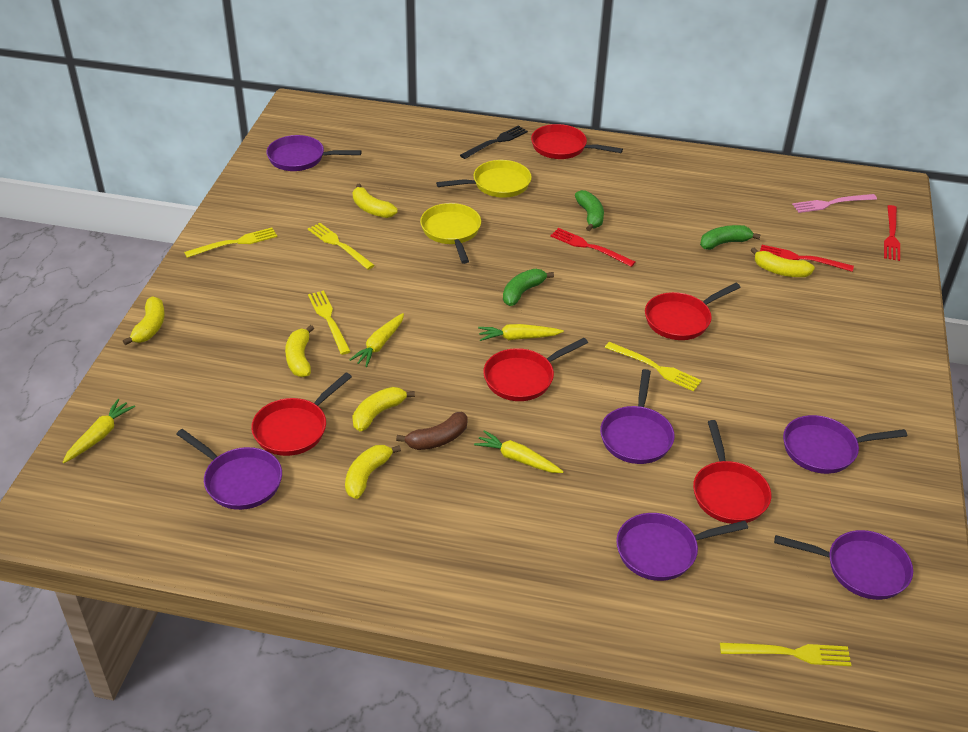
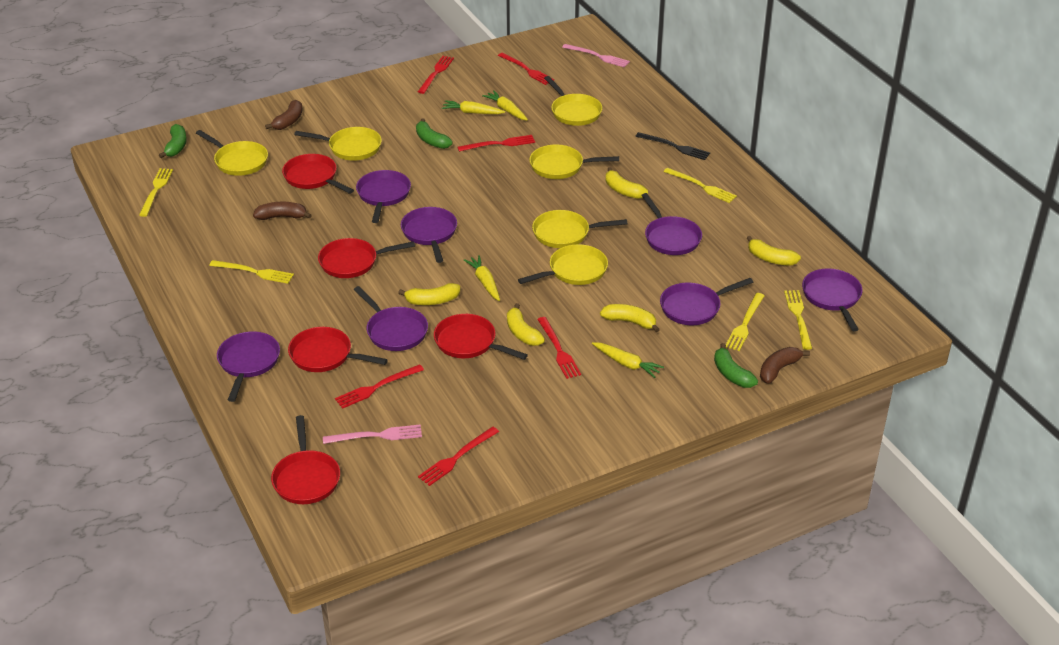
brown banana: 1 -> 3
pink fork: 1 -> 2
purple pan: 6 -> 7
red fork: 3 -> 6
yellow banana: 6 -> 5
yellow pan: 2 -> 6

